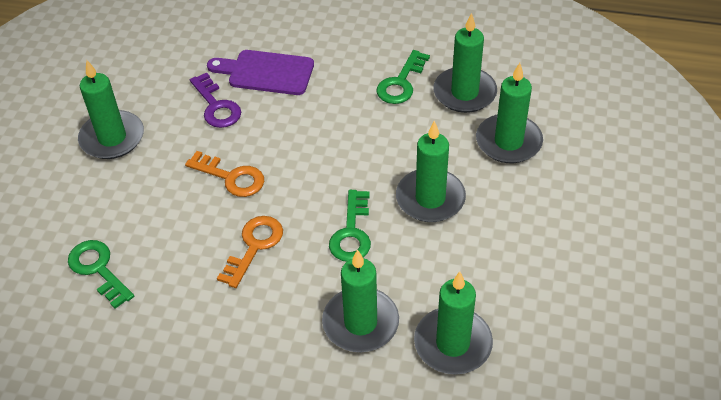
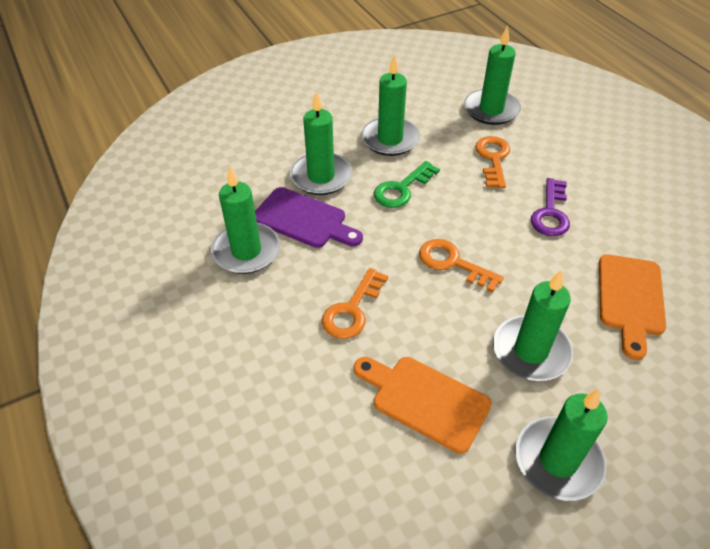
green key: 3 -> 1
orange cutting board: 0 -> 2
orange key: 2 -> 3

